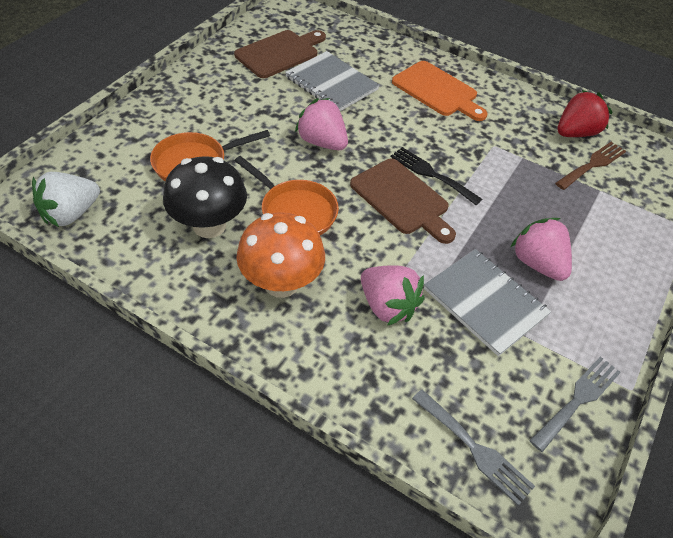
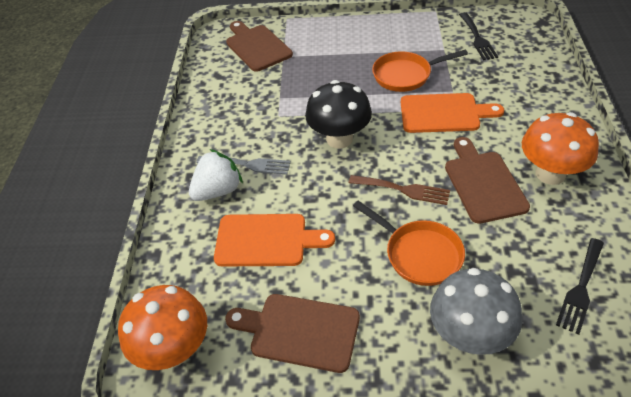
black fork: 1 -> 2
brown cutting board: 2 -> 3
grey fork: 2 -> 1
grey mushroom: 0 -> 1
grey notebook: 2 -> 0
orange cutting board: 1 -> 2
orange mushroom: 1 -> 2
pink strawberry: 3 -> 0
red strawberry: 1 -> 0

